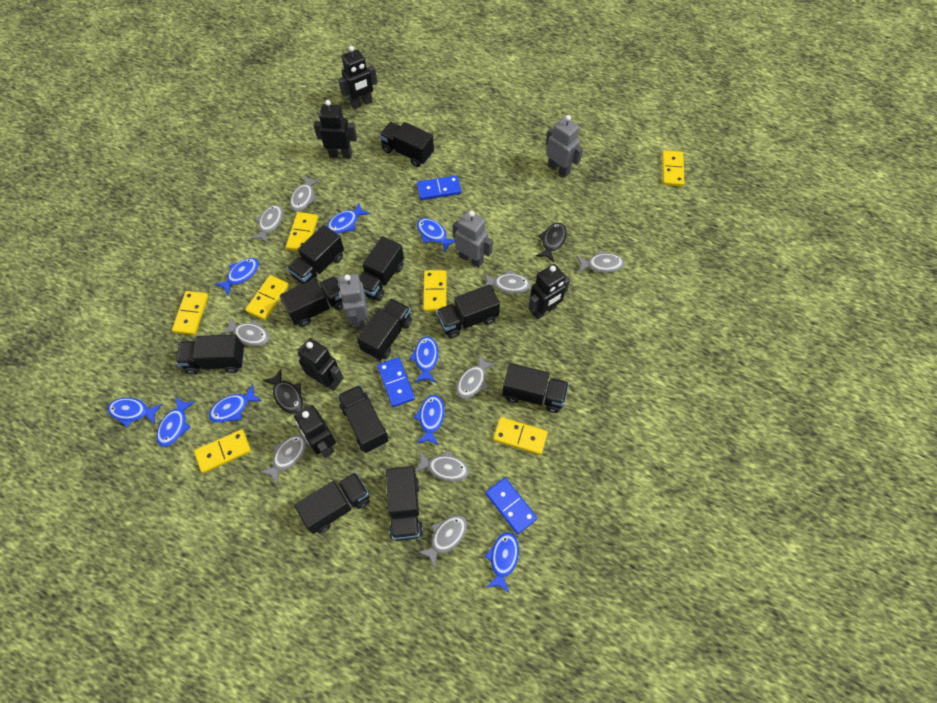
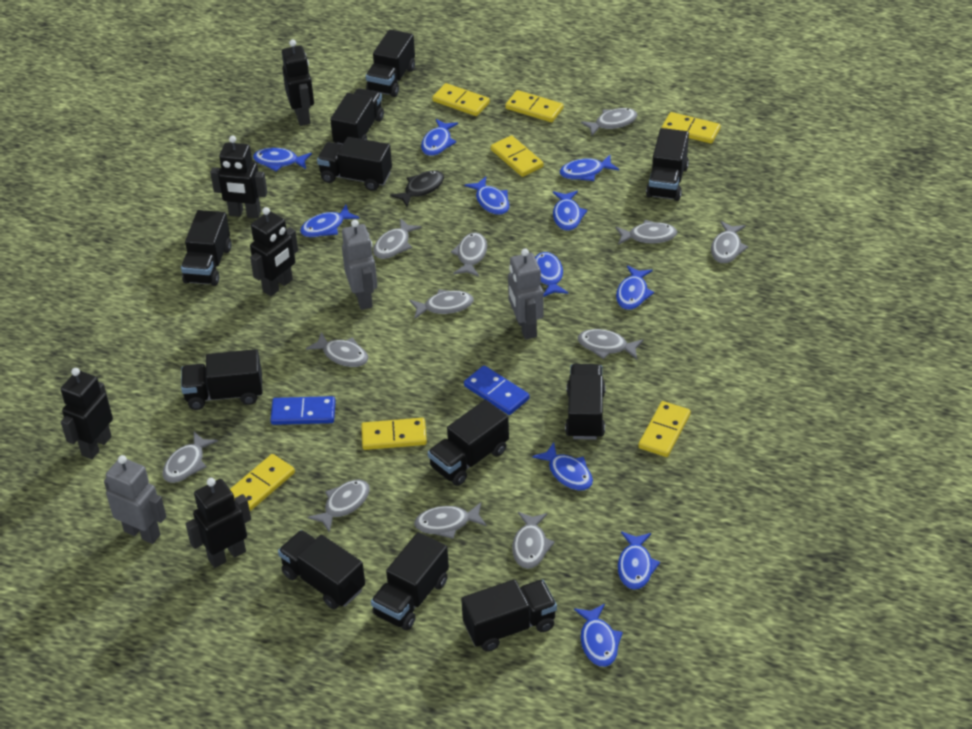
black fish: 2 -> 1
blue domino: 3 -> 2
blue fish: 9 -> 11
grey fish: 9 -> 12

